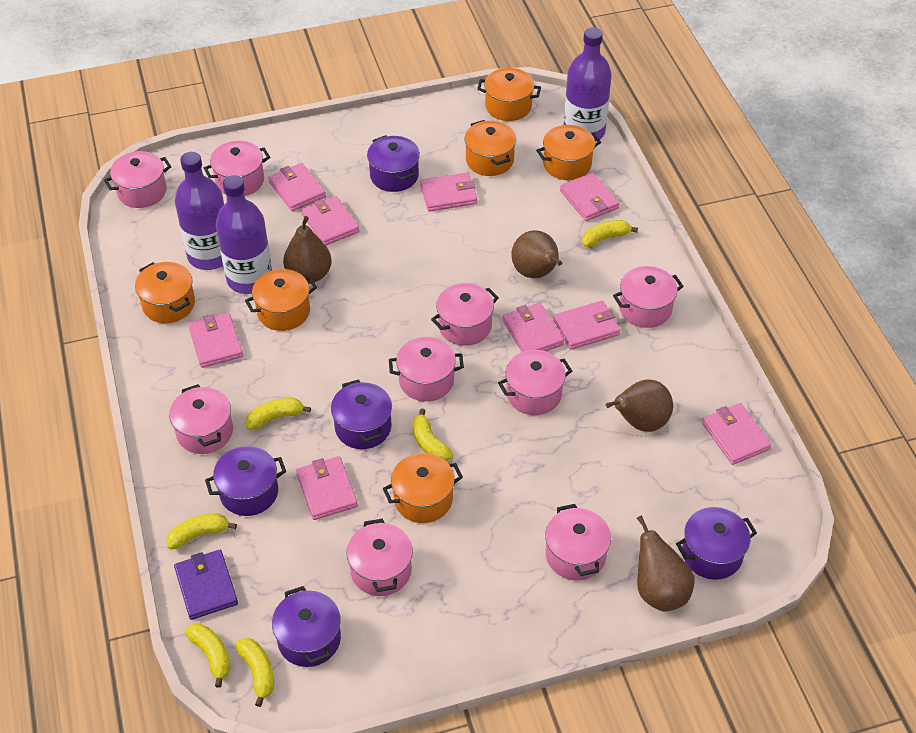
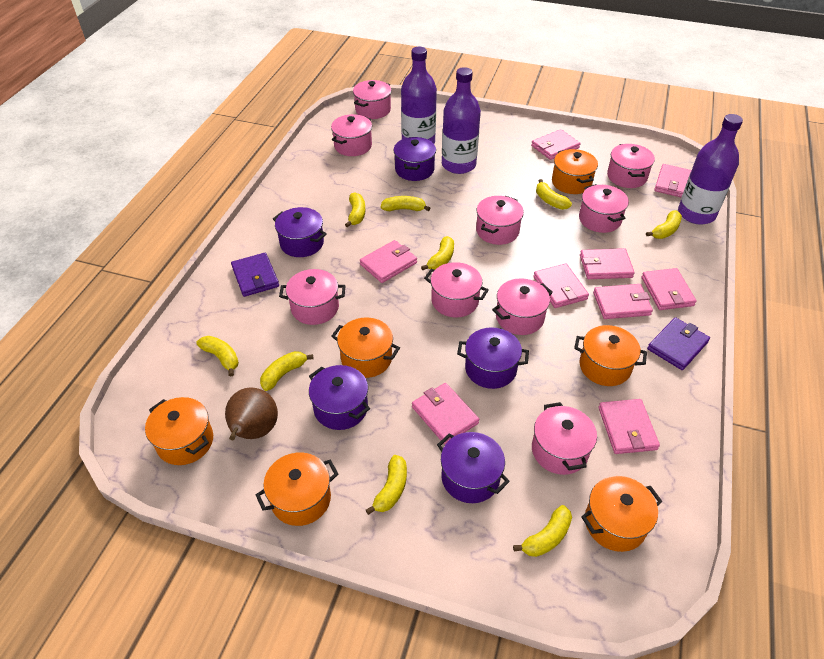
brown pear: 4 -> 1
purple wallet: 1 -> 2
yellow banana: 6 -> 9

